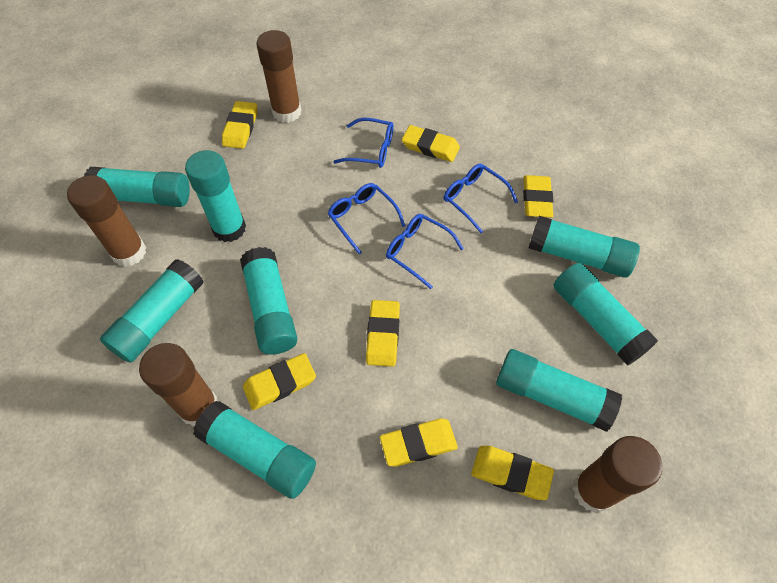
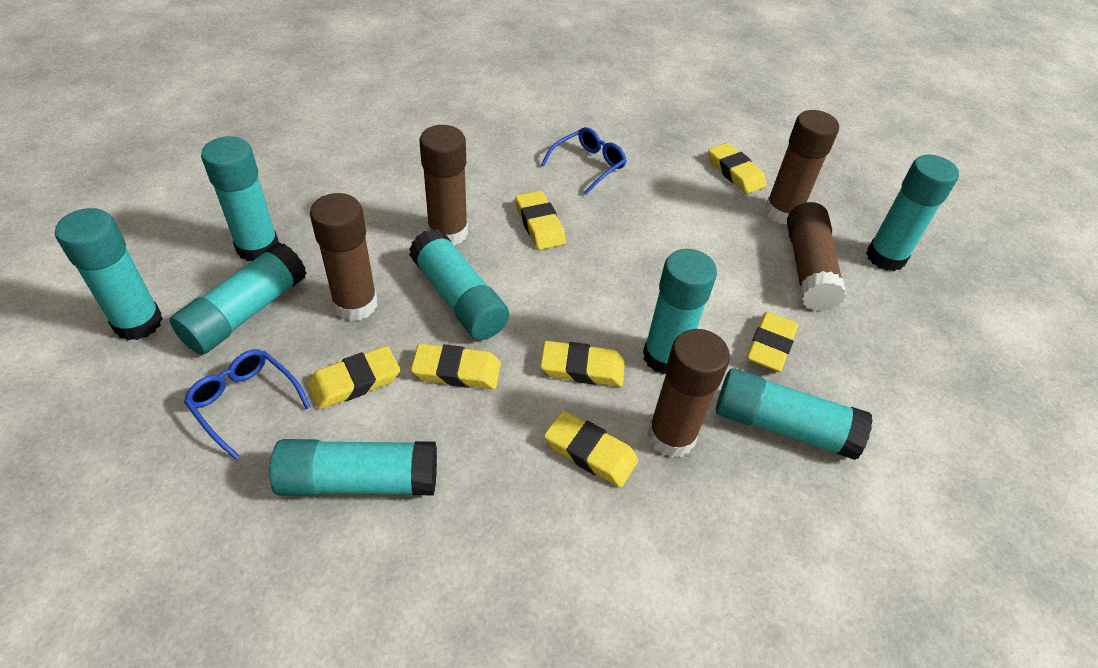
blue glasses: 4 -> 2
brown glue stick: 4 -> 5

